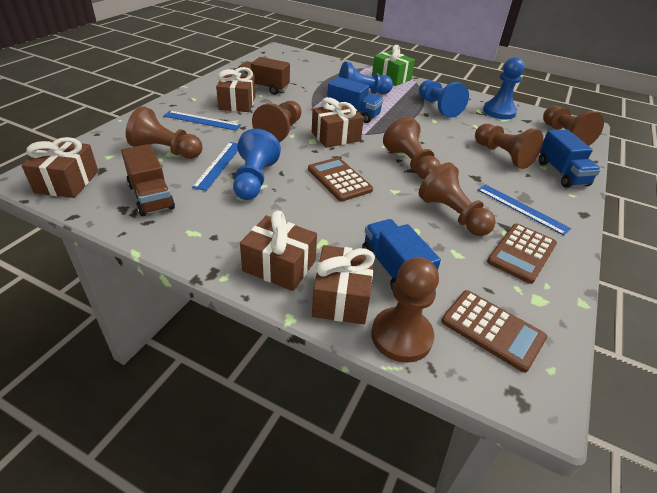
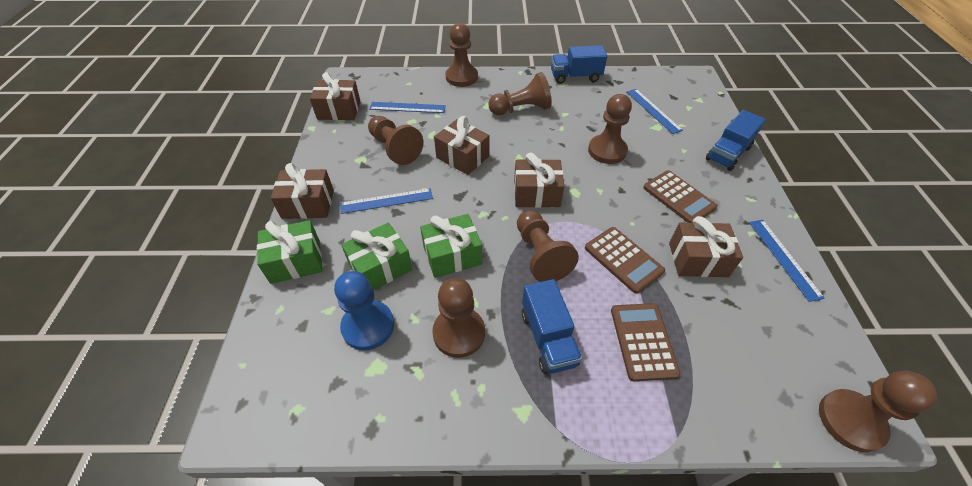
blue pawn: 4 -> 1
blue ruler: 3 -> 4
brown truck: 2 -> 0
green gift: 1 -> 3

